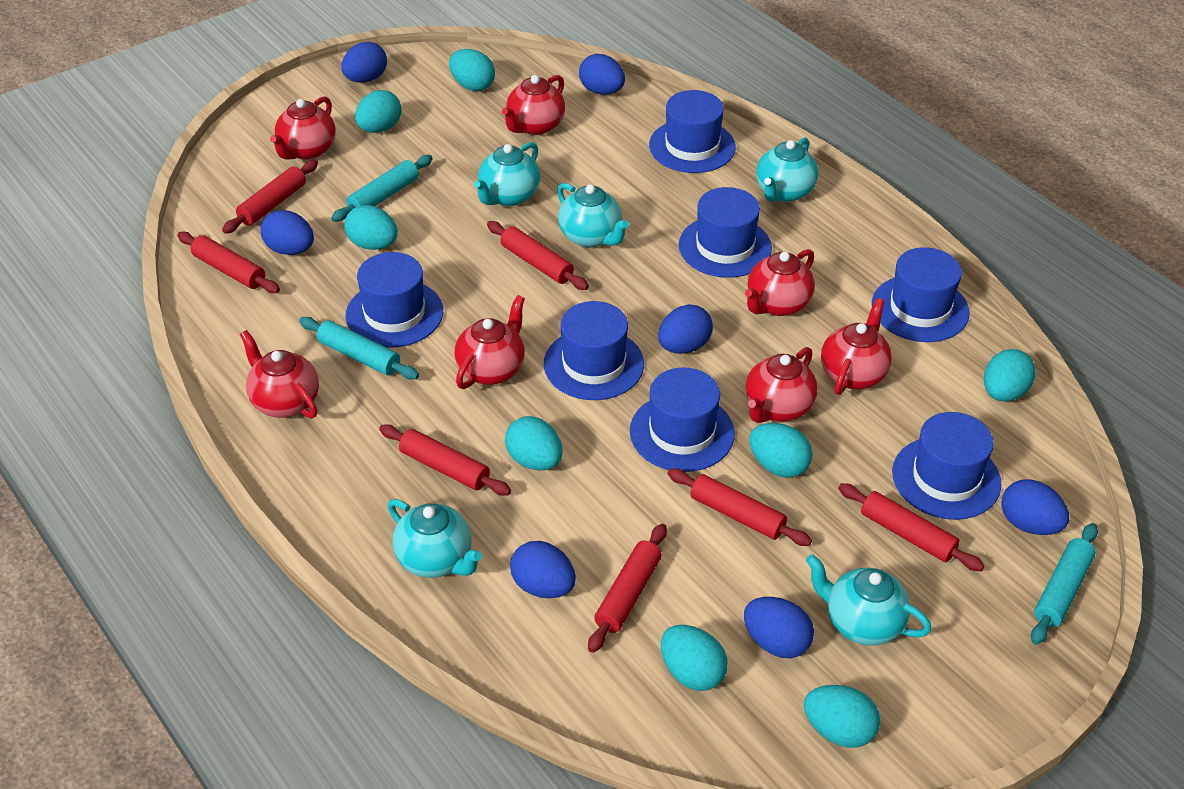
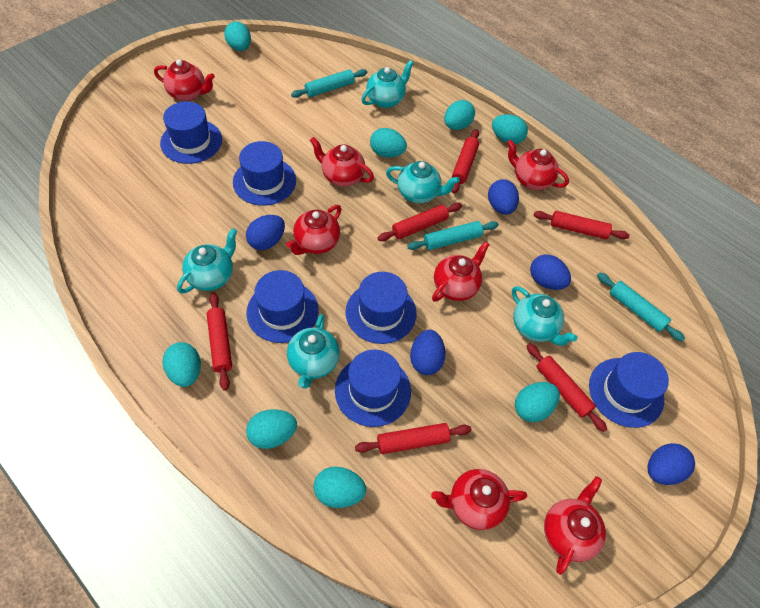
blue egg: 7 -> 5
blue hat: 7 -> 6
red rolling pin: 7 -> 6

